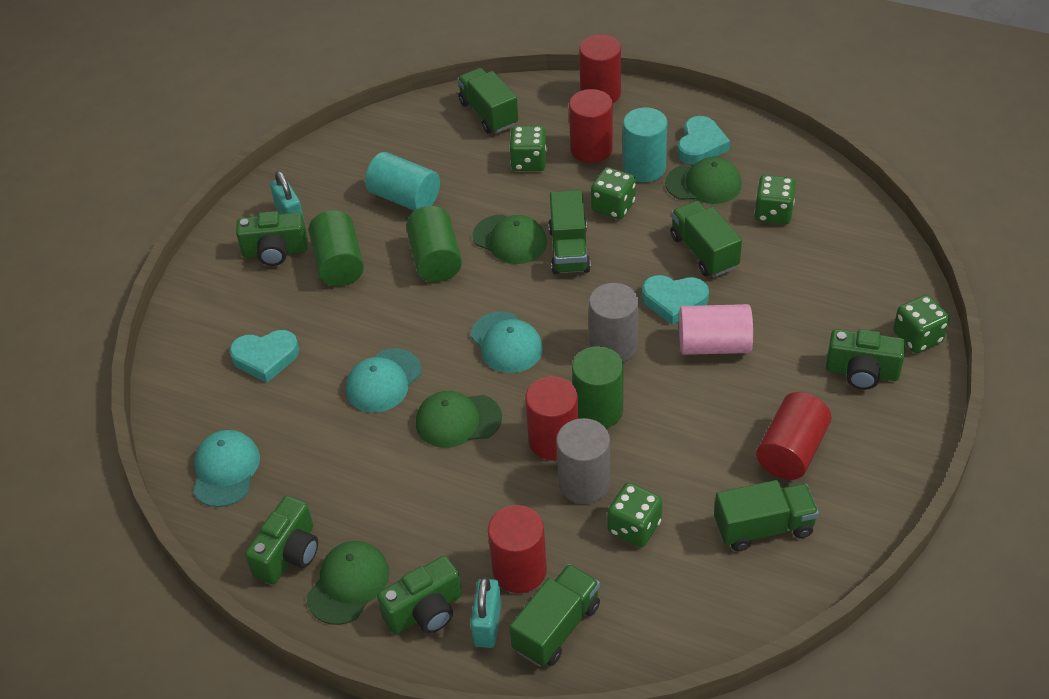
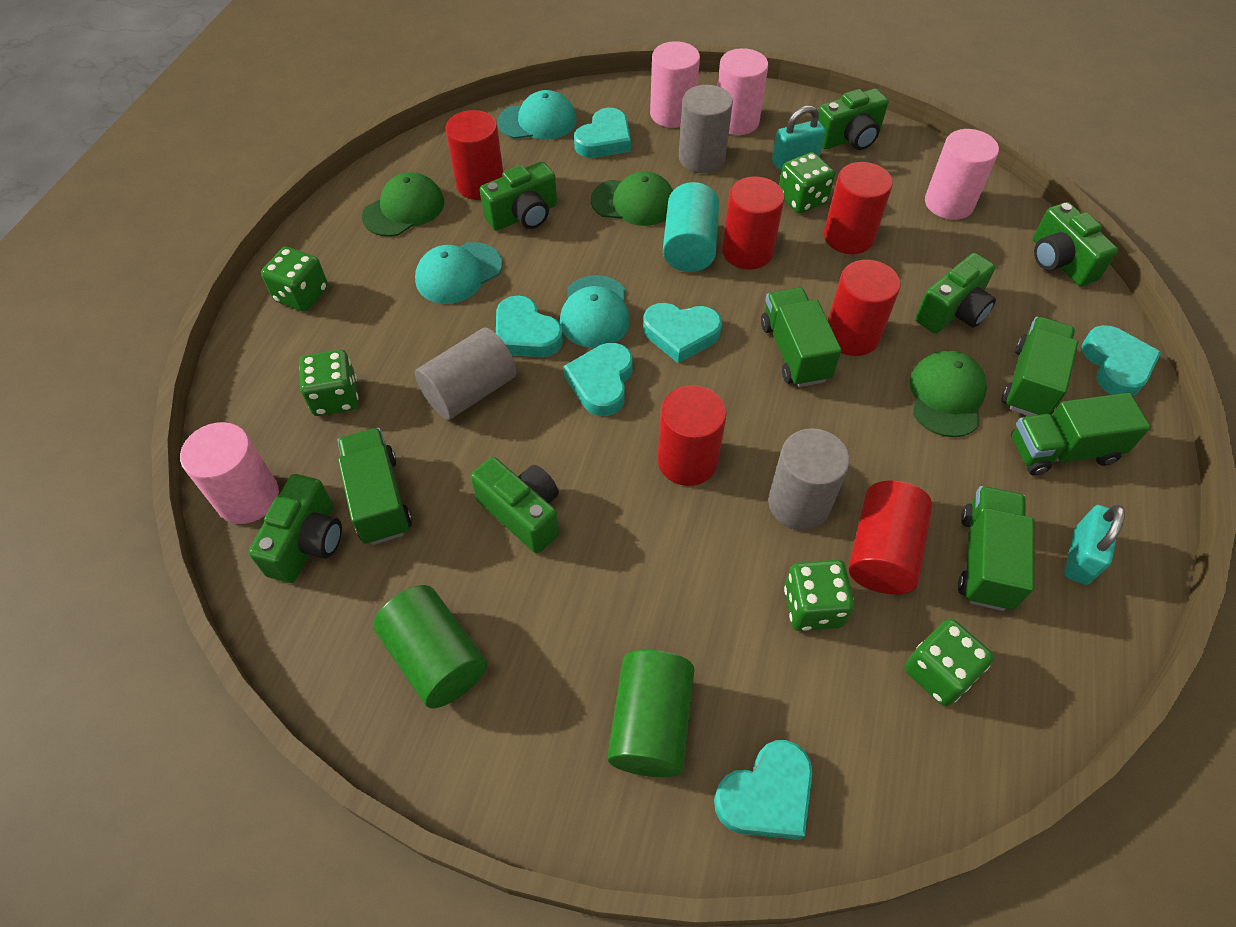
green camera: 4 -> 6
green cap: 4 -> 3
green cylinder: 3 -> 2
grey cylinder: 2 -> 3
pink cylinder: 1 -> 4
red cylinder: 5 -> 6
turquoise cylinder: 2 -> 1
turquoise heart: 3 -> 6

